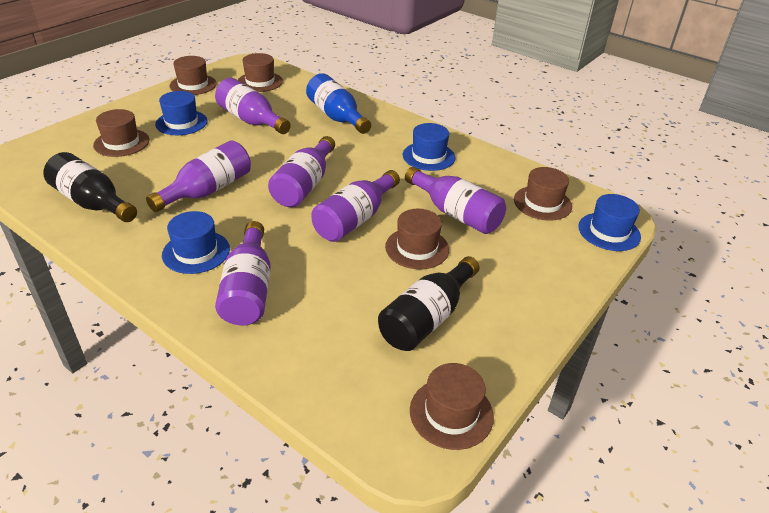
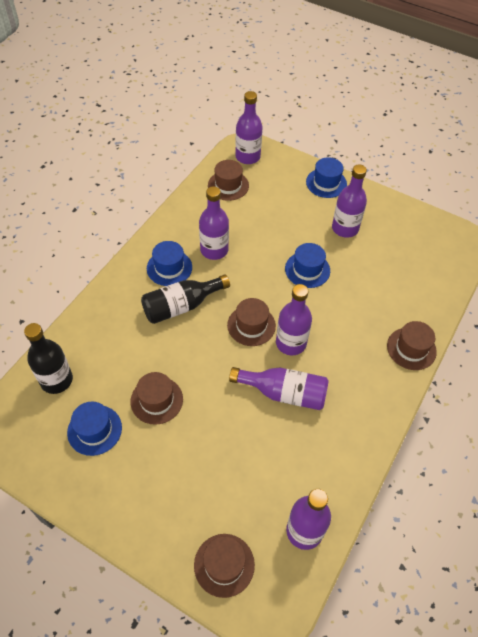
blue bottle: 1 -> 0
brown hat: 6 -> 5

